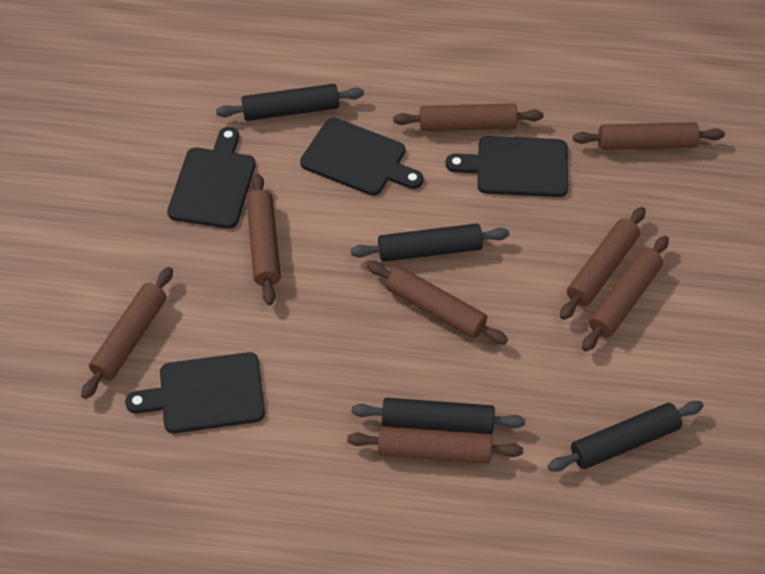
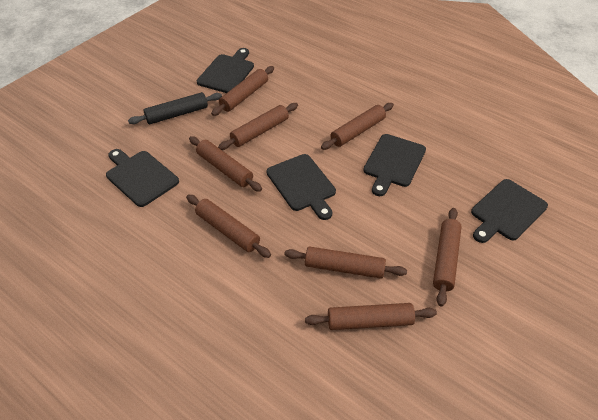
black cutting board: 4 -> 5
black rolling pin: 4 -> 1

